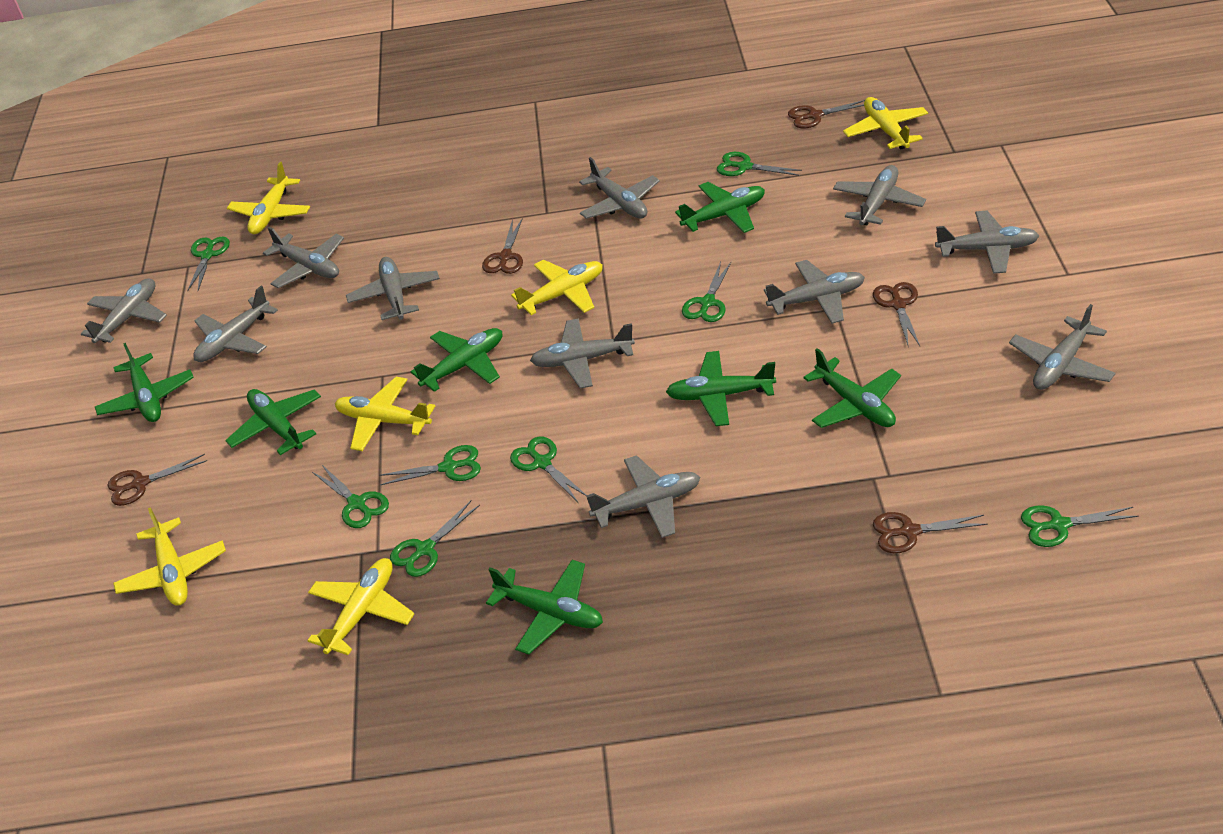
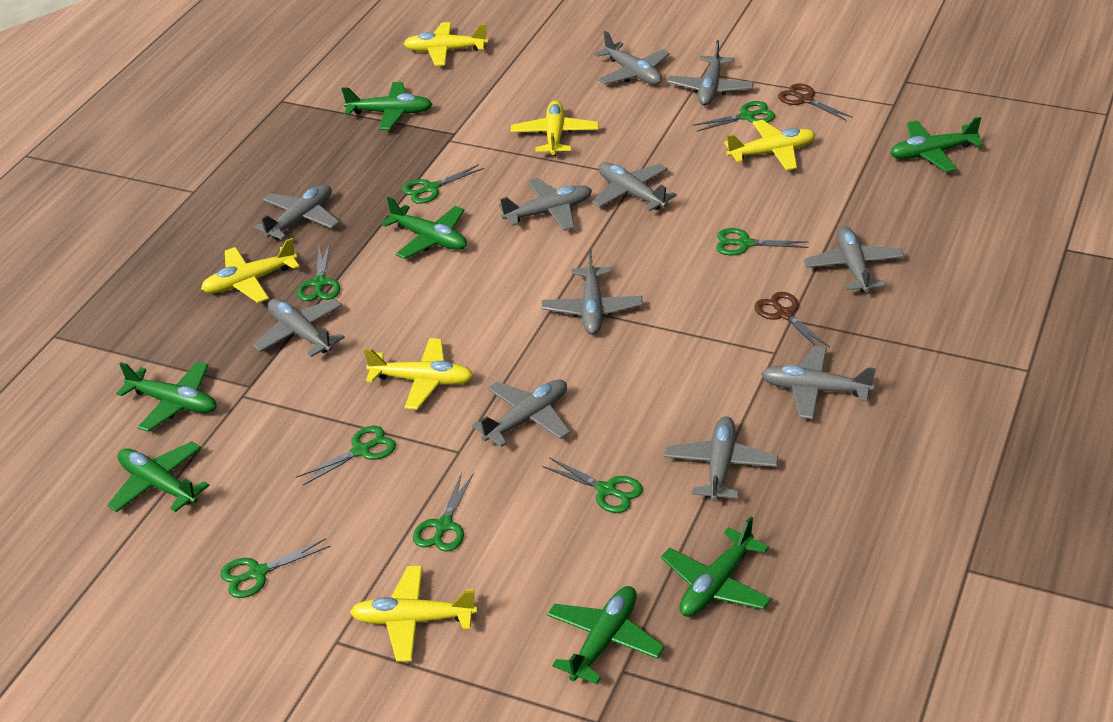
brown scissors: 5 -> 2

